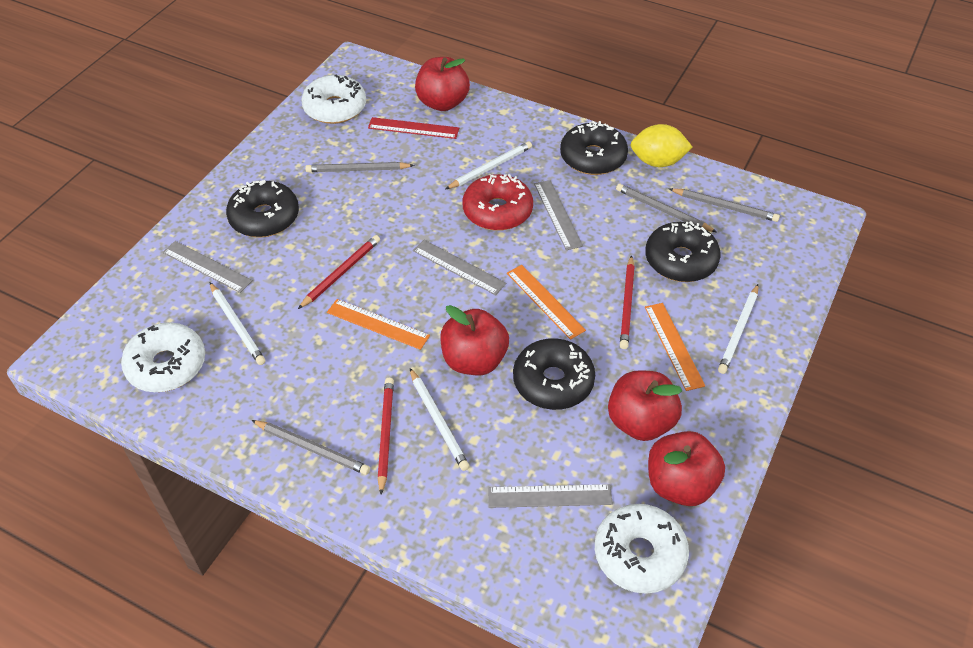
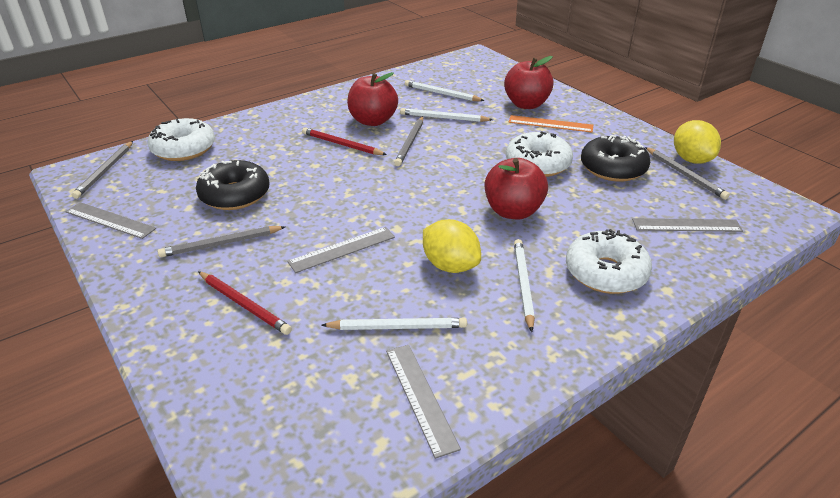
black donut: 4 -> 2
orange ruler: 3 -> 1
red apple: 4 -> 3
red donut: 1 -> 0
red pencil: 3 -> 2
red ruler: 1 -> 0
yellow lemon: 1 -> 2

